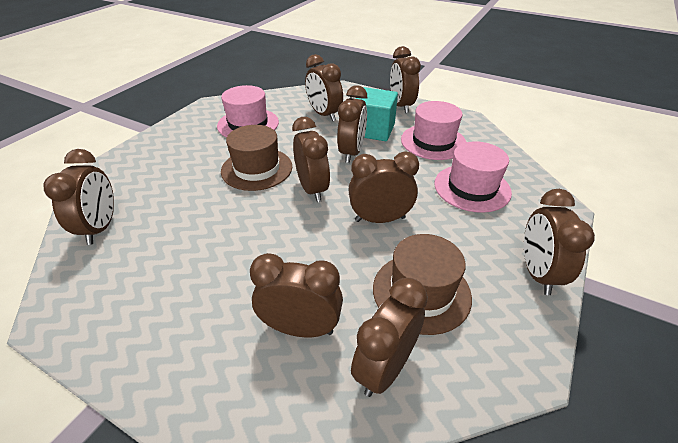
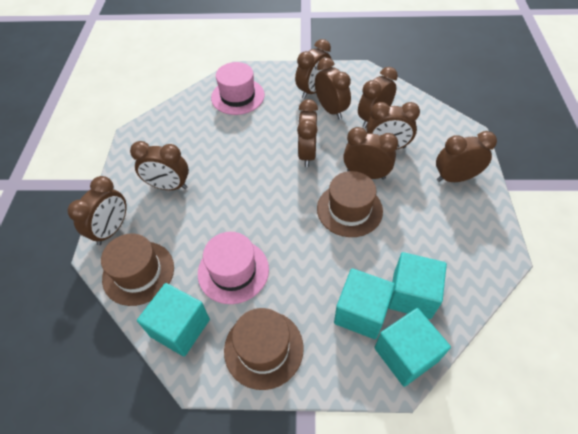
brown hat: 2 -> 3
pink hat: 3 -> 2
turquoise cube: 1 -> 4

